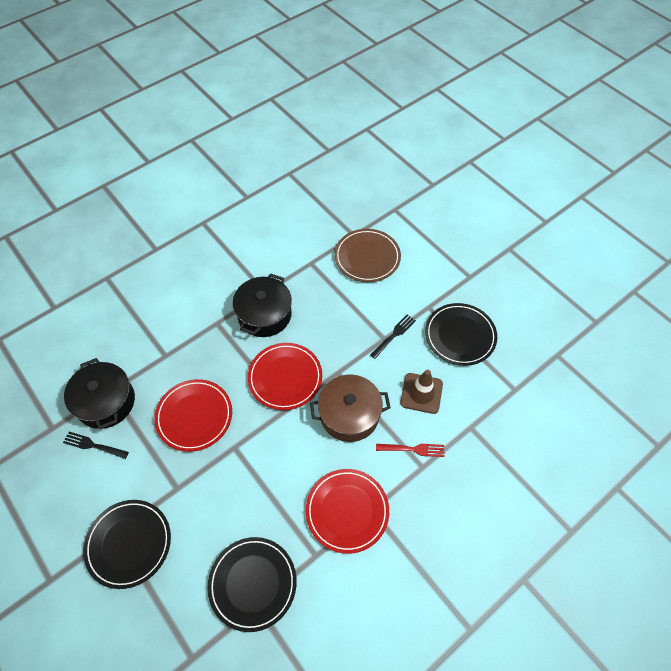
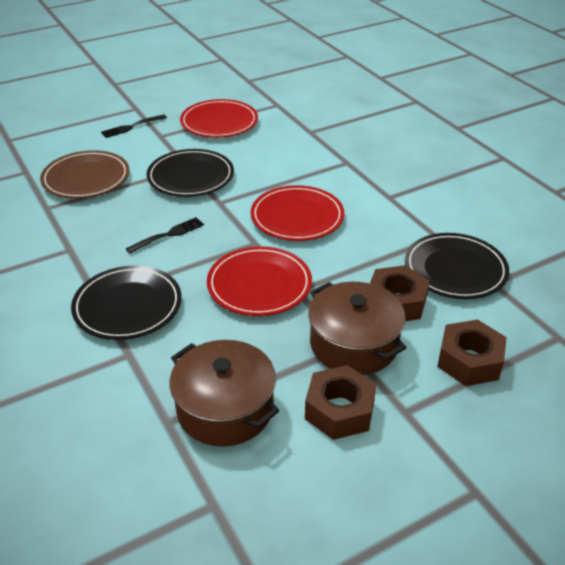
black pot: 2 -> 0
brown nut: 0 -> 3
brown pot: 1 -> 2
brown traffic cone: 1 -> 0
red fork: 1 -> 0

